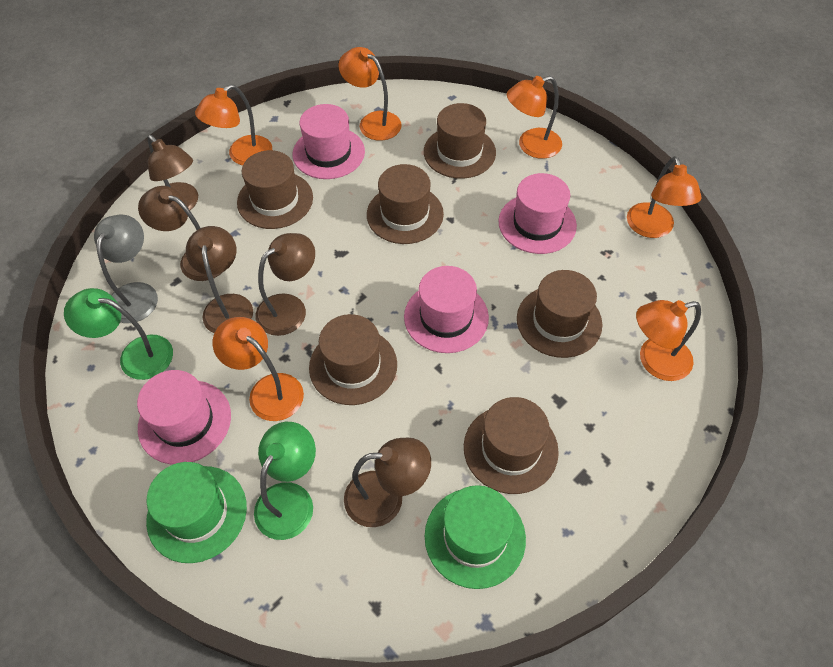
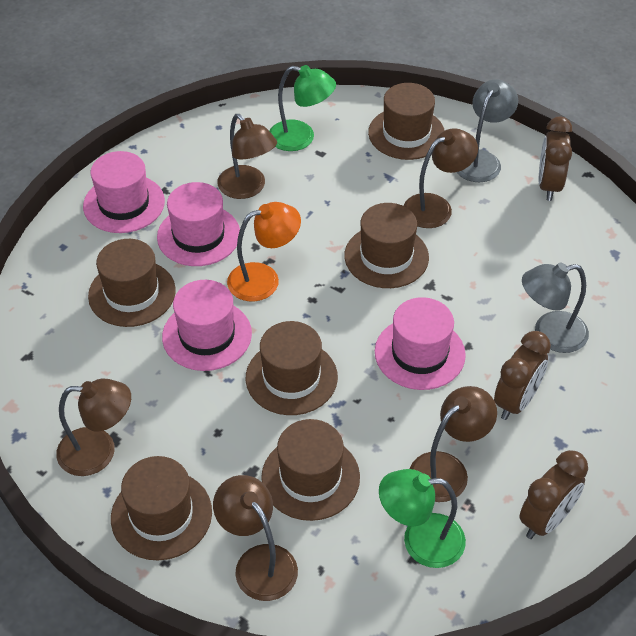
brown clock: 0 -> 3
green hat: 2 -> 0
grey lamp: 1 -> 2
orange lamp: 6 -> 1

